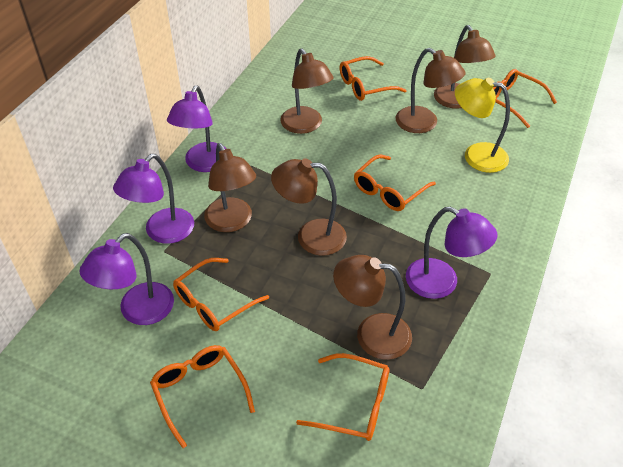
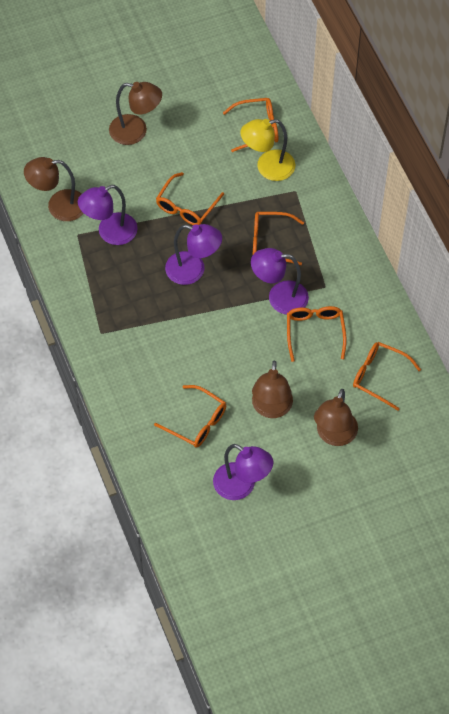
brown lamp: 6 -> 4

